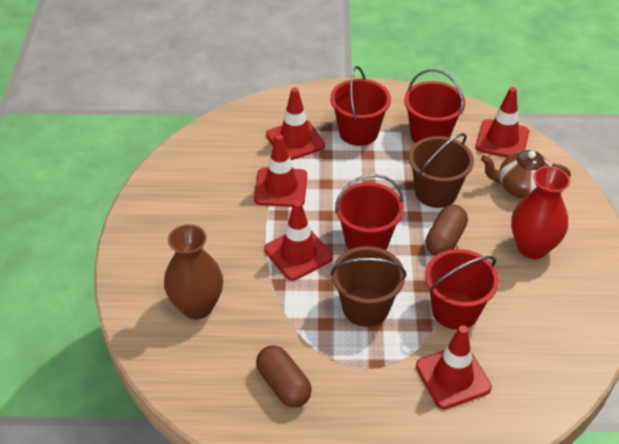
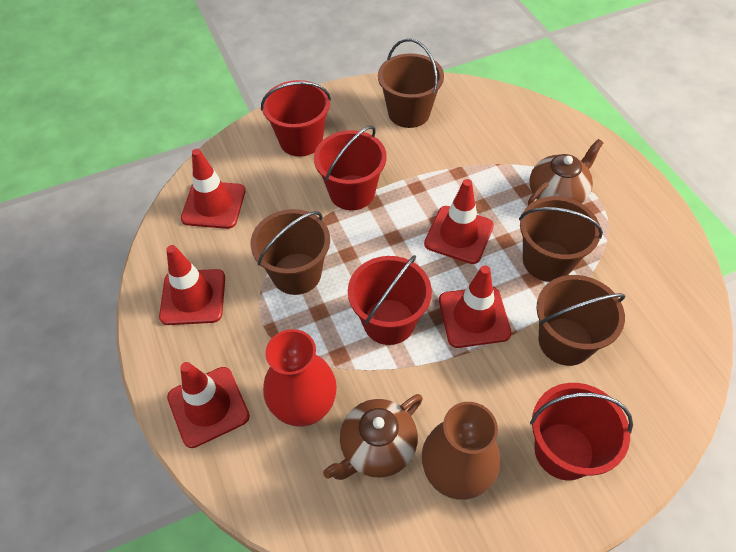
brown bucket: 2 -> 4
brown capsule: 2 -> 0
brown teapot: 1 -> 2

